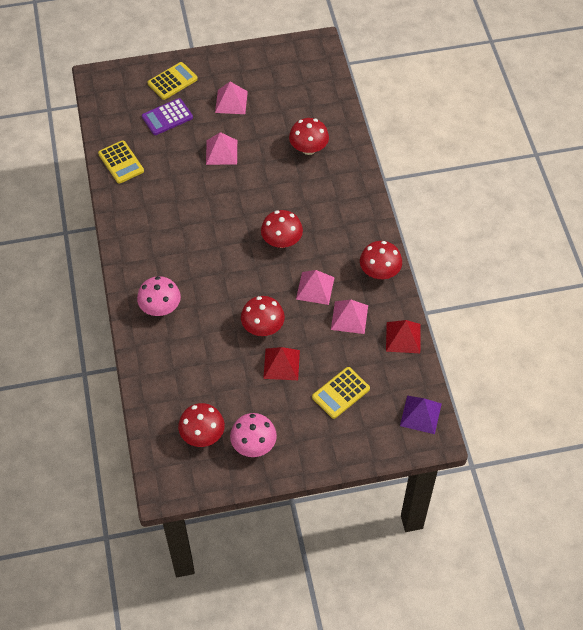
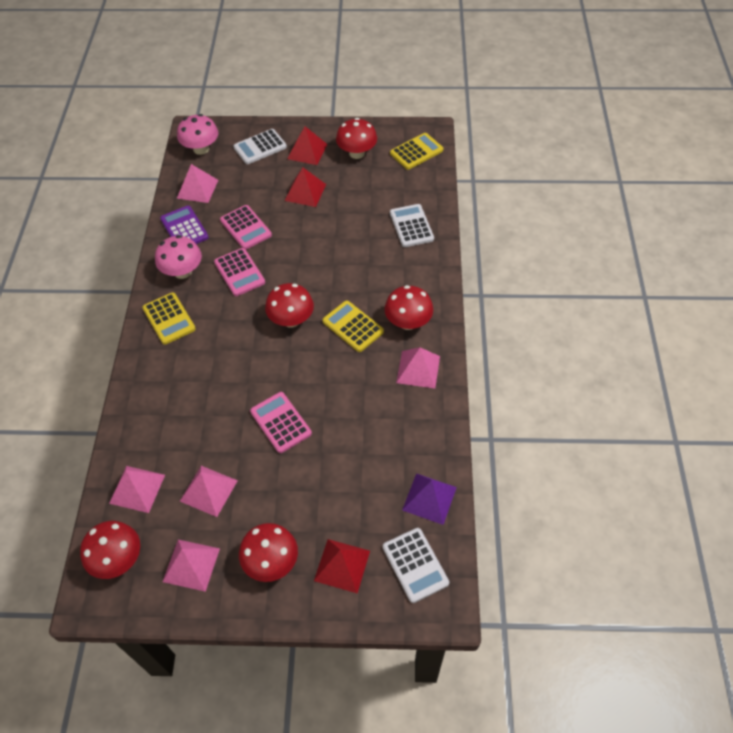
pink calculator: 0 -> 3
pink pyramid: 4 -> 5
red pyramid: 2 -> 3
white calculator: 0 -> 3

